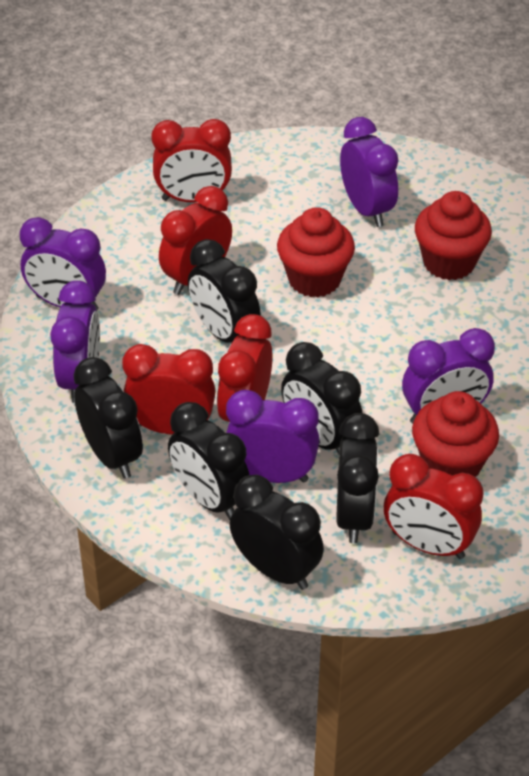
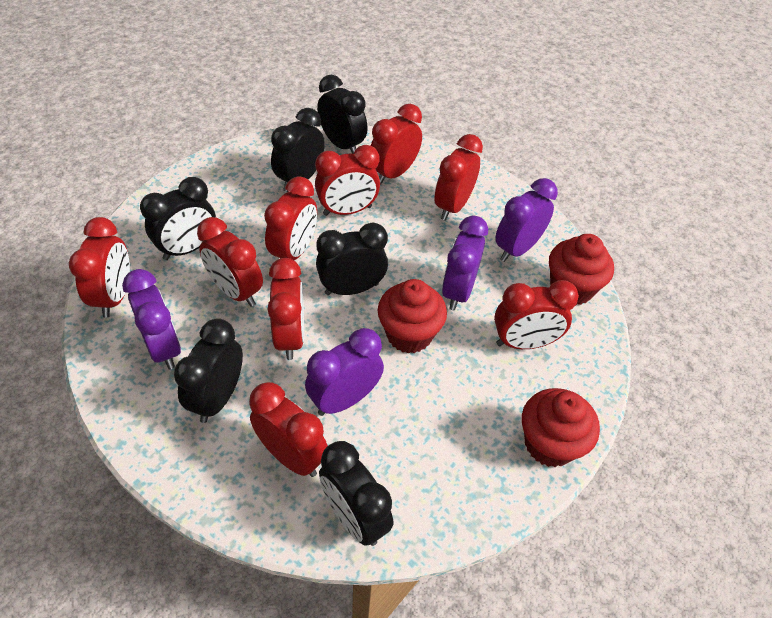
purple clock: 5 -> 4
red clock: 5 -> 9

